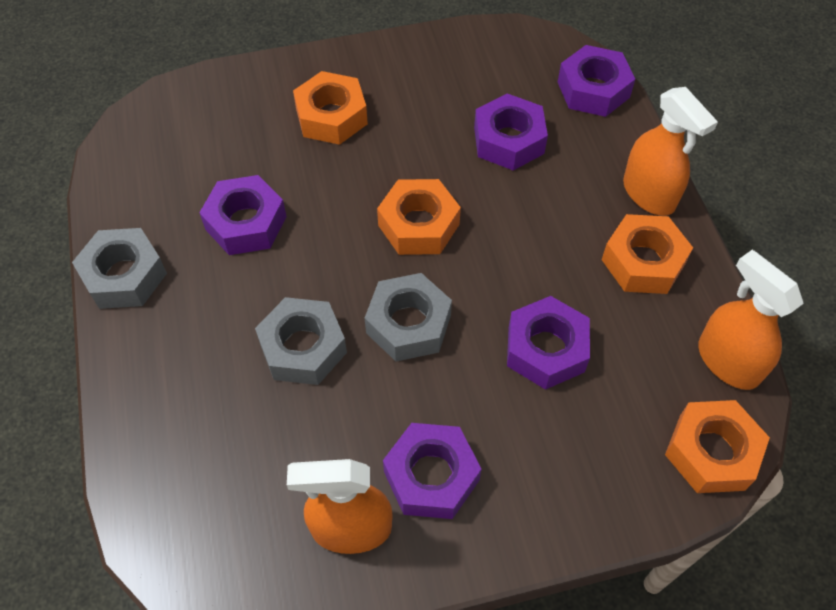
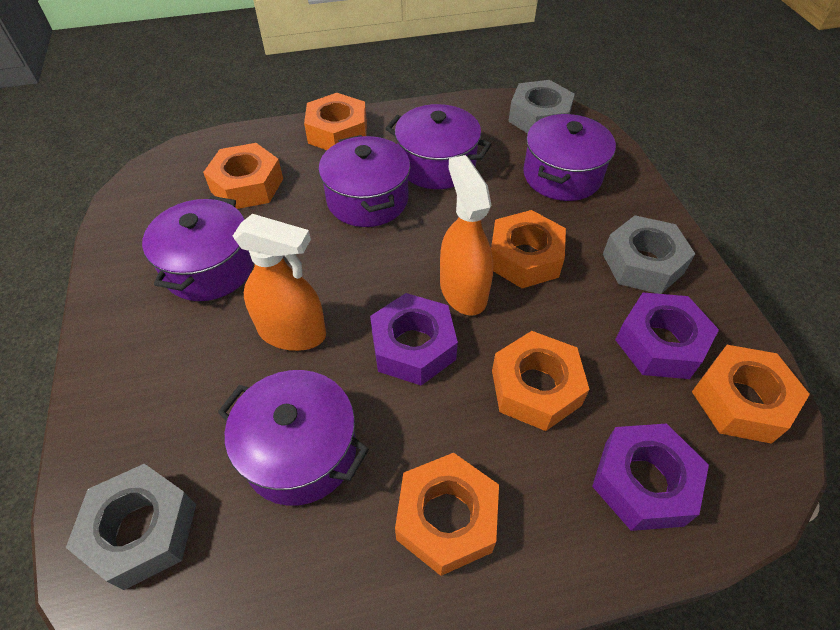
orange nut: 4 -> 6
orange spray bottle: 3 -> 2
purple nut: 5 -> 3
purple pot: 0 -> 5

